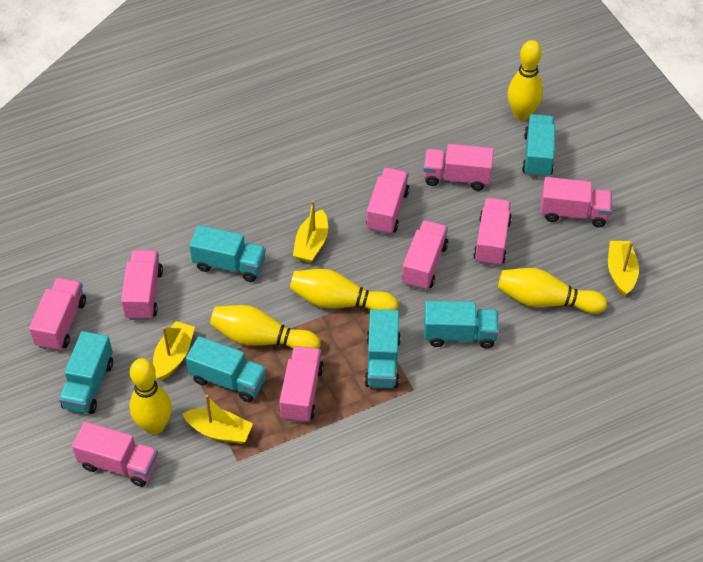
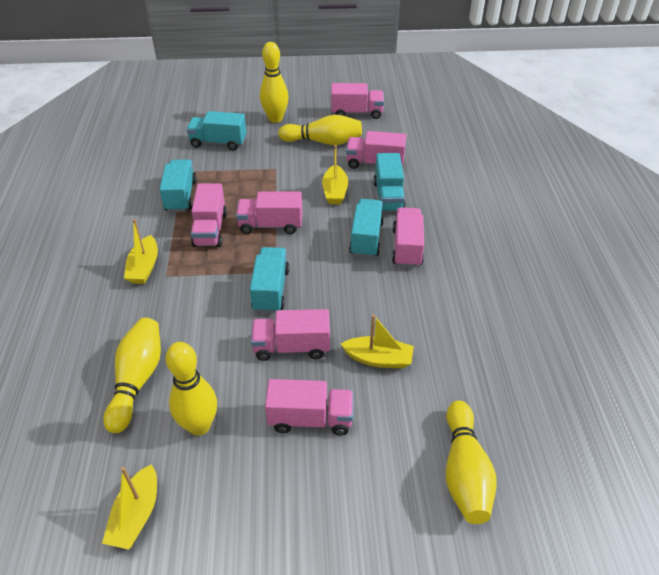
pink truck: 9 -> 7
turquoise truck: 6 -> 5

